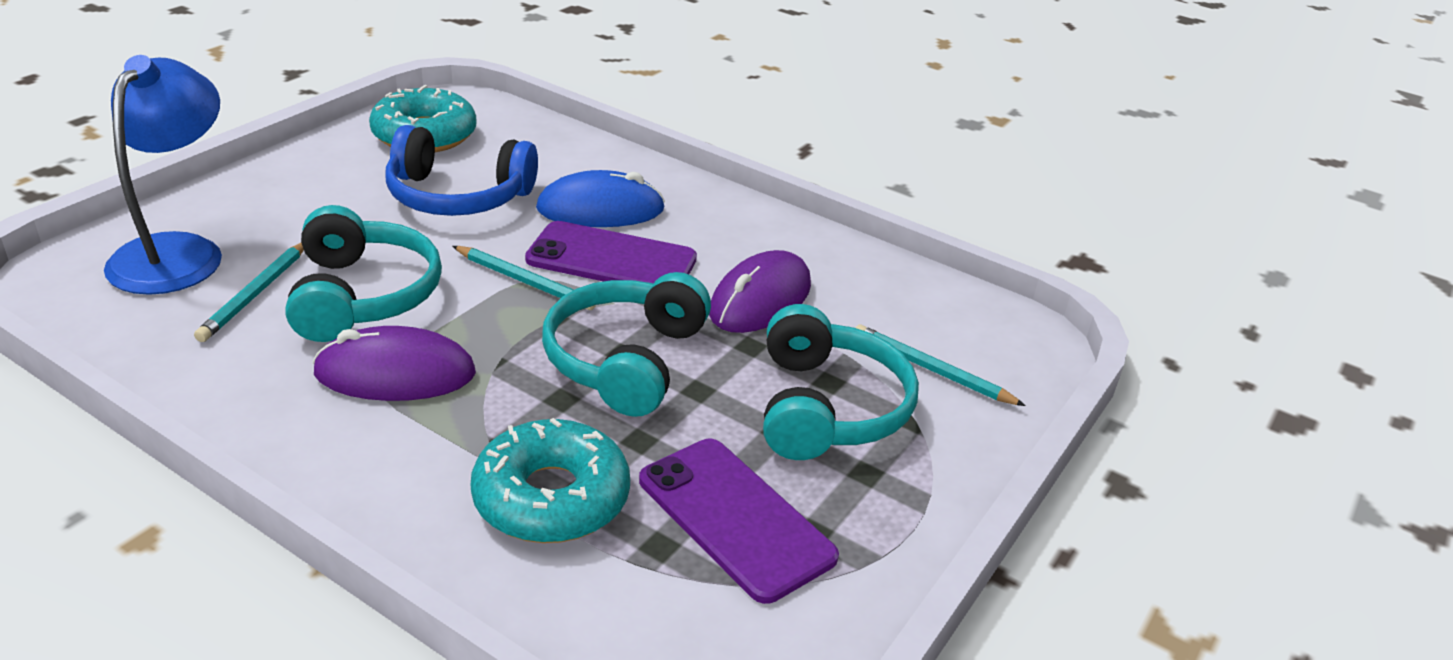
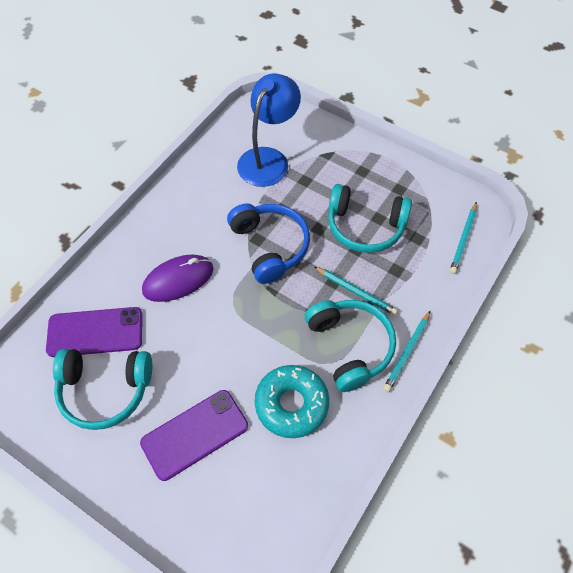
blue mouse: 1 -> 0
purple mouse: 2 -> 1
turquoise donut: 2 -> 1

